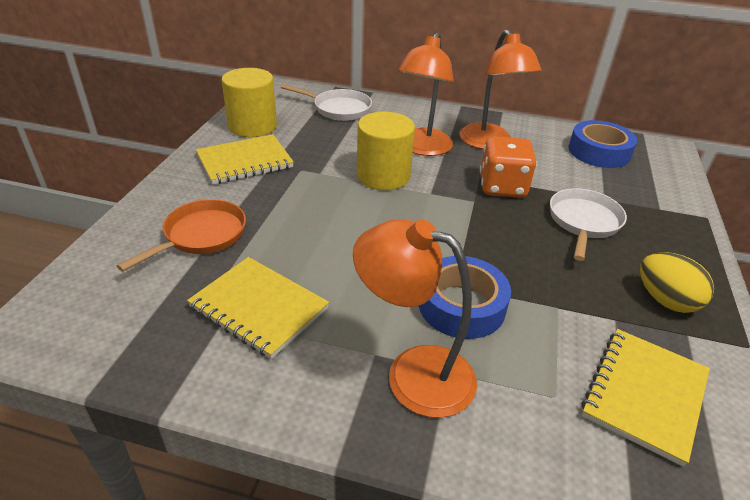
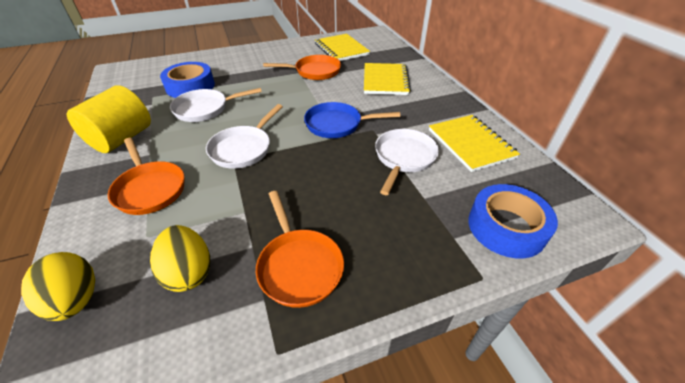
blue pan: 0 -> 1
orange dice: 1 -> 0
orange lamp: 3 -> 0
orange pan: 1 -> 3
white pan: 2 -> 3
yellow cylinder: 2 -> 1
yellow egg: 1 -> 2

